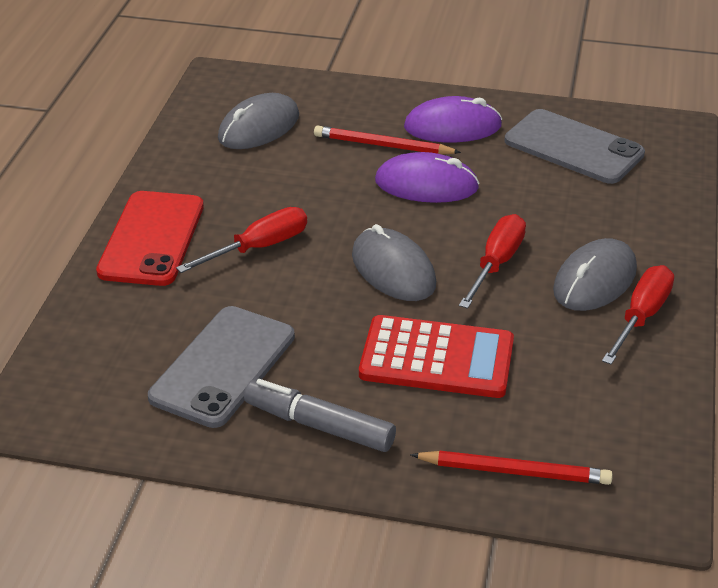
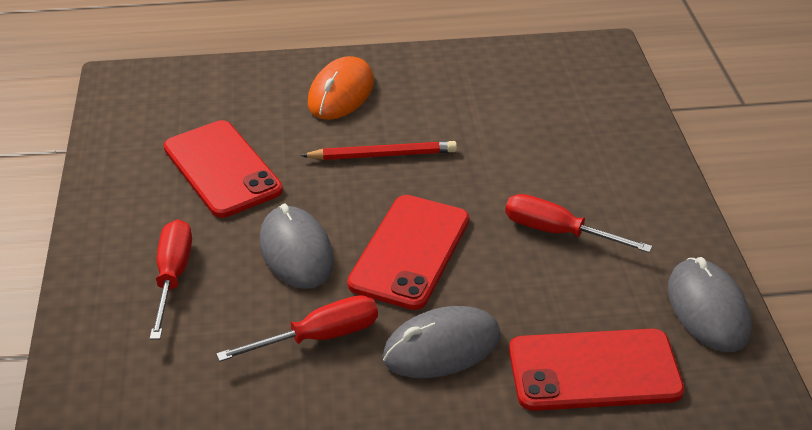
grey marker: 1 -> 0
grey phone: 2 -> 0
orange mouse: 0 -> 1
purple mouse: 2 -> 0
red calculator: 1 -> 0
red pencil: 2 -> 1
red phone: 1 -> 3

